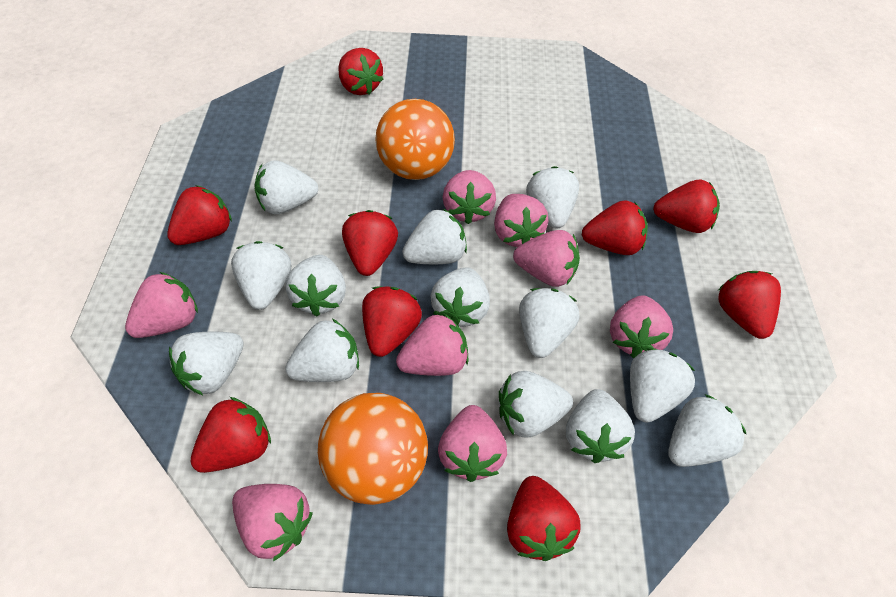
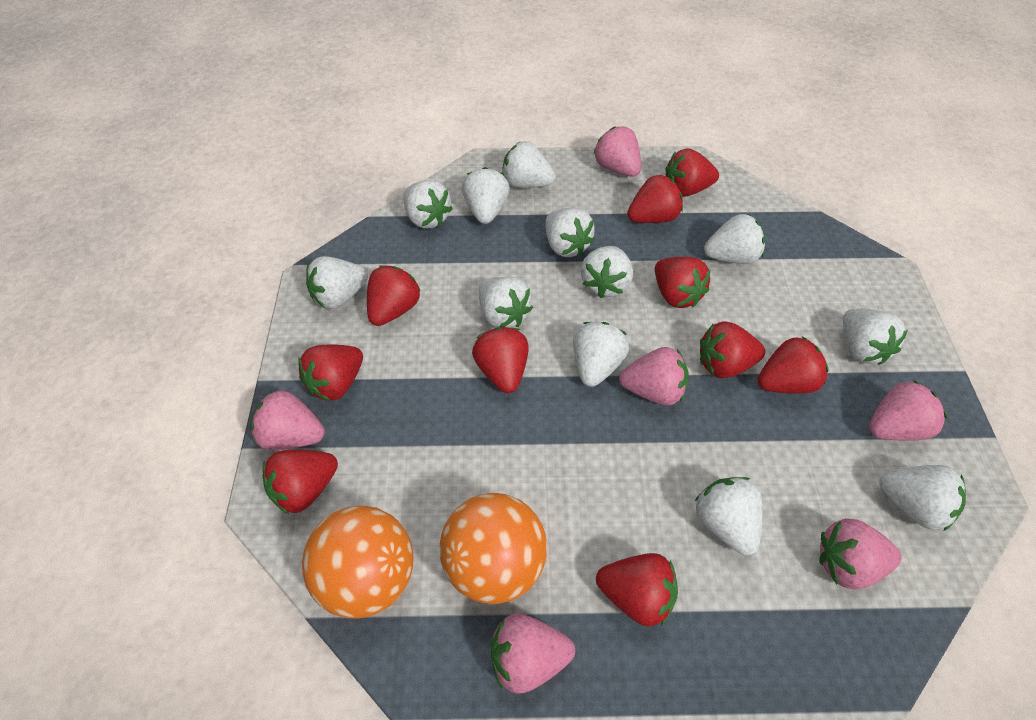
pink strawberry: 8 -> 6
red strawberry: 9 -> 10
white strawberry: 13 -> 12

